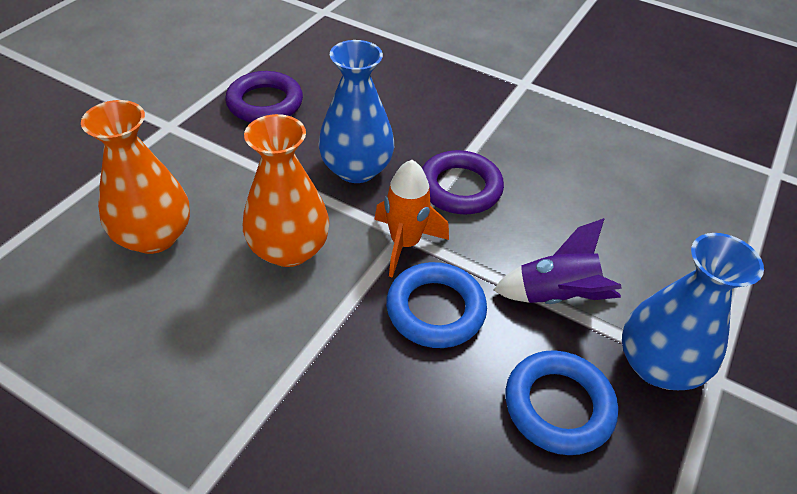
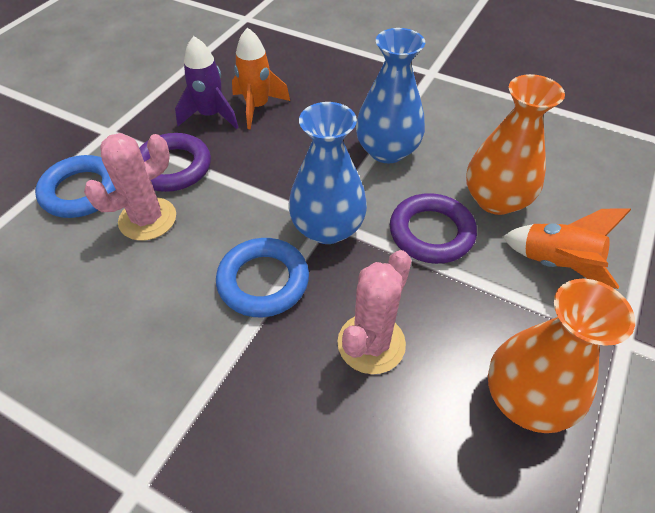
orange rocket: 1 -> 2
pink cactus: 0 -> 2

